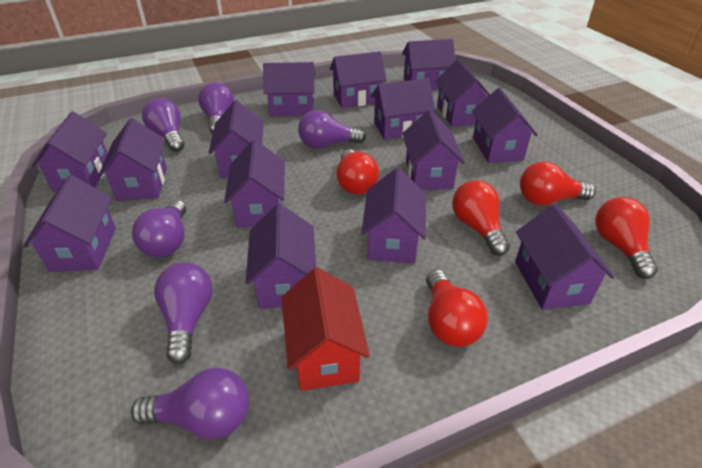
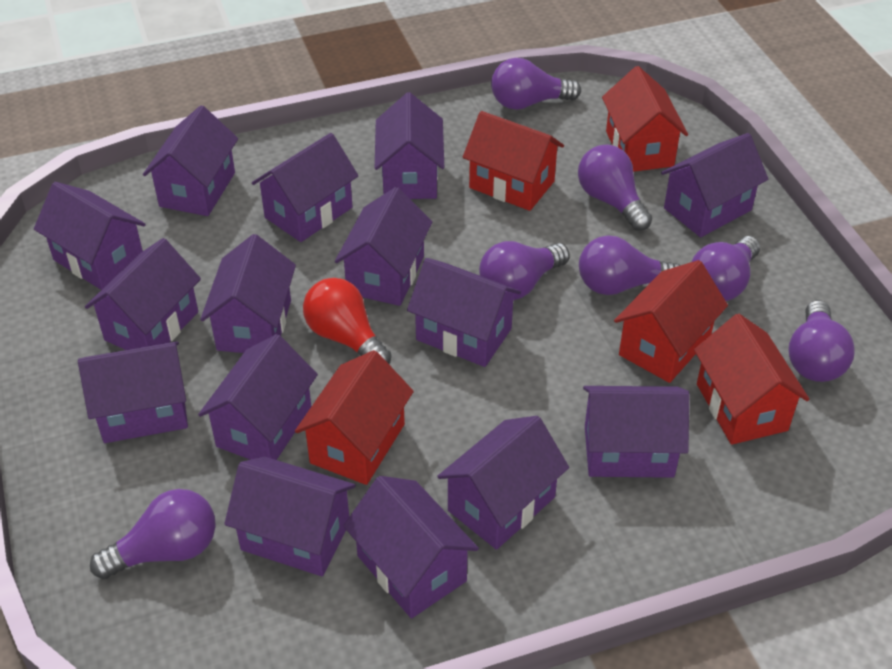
purple light bulb: 6 -> 7
red house: 1 -> 5
red light bulb: 5 -> 1

